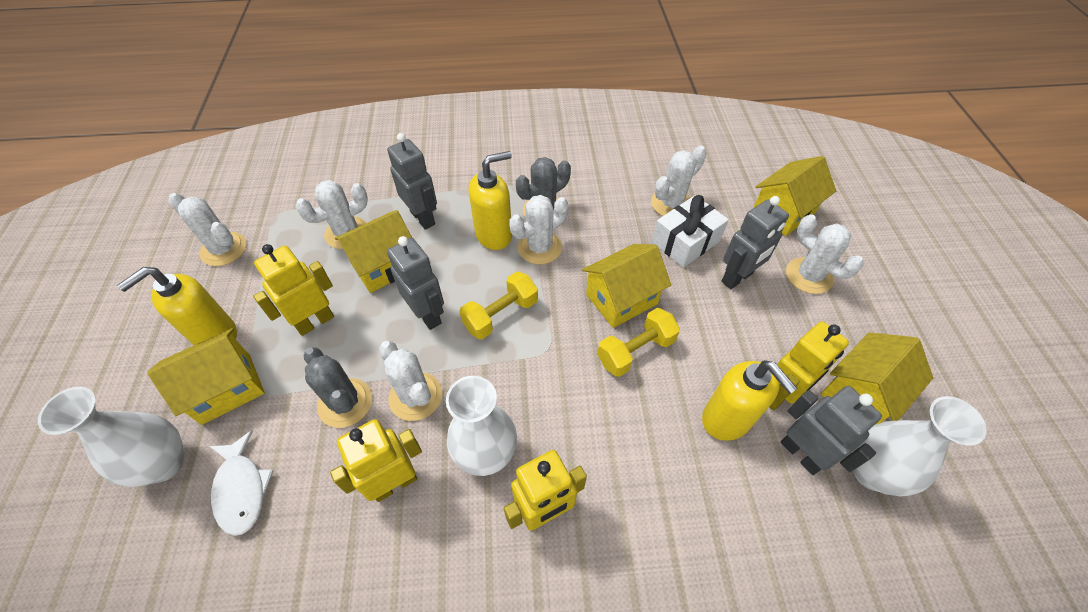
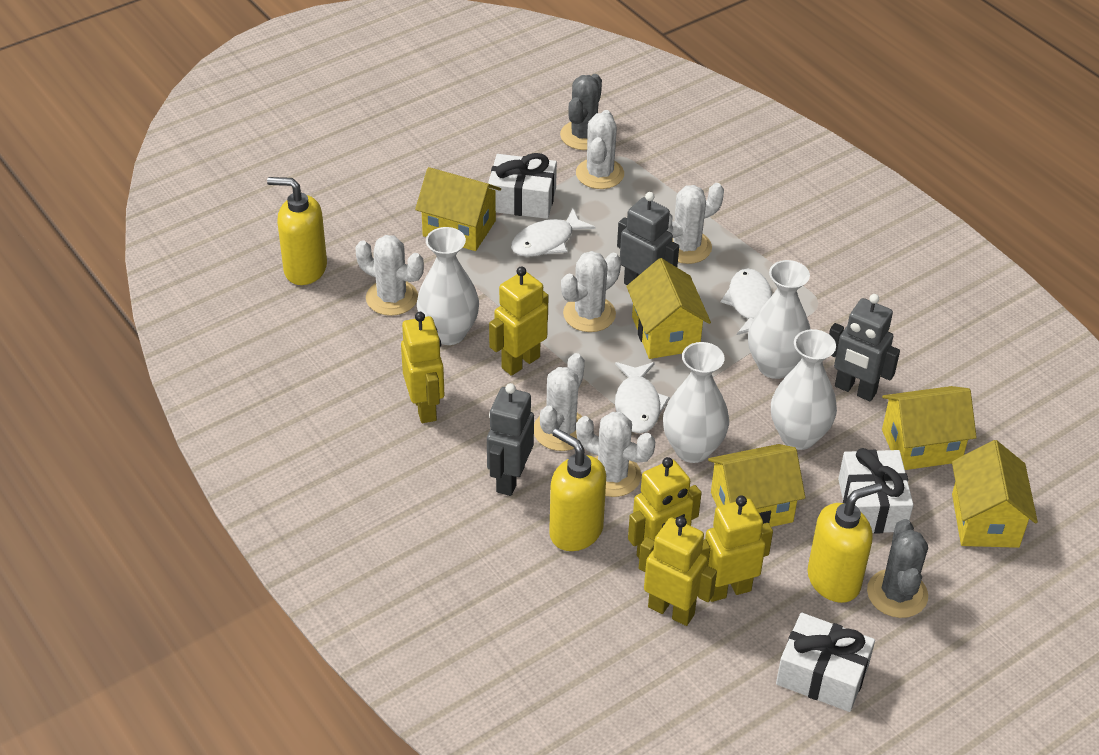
grey robot: 4 -> 3
white fish: 1 -> 3
white gift: 1 -> 3
white vase: 3 -> 4
yellow dumbbell: 2 -> 0
yellow robot: 4 -> 5

